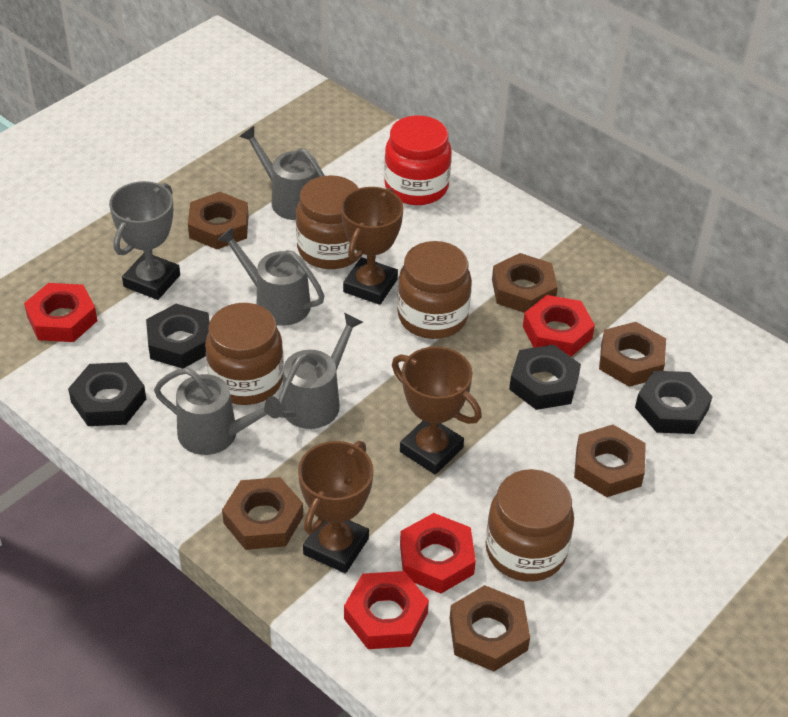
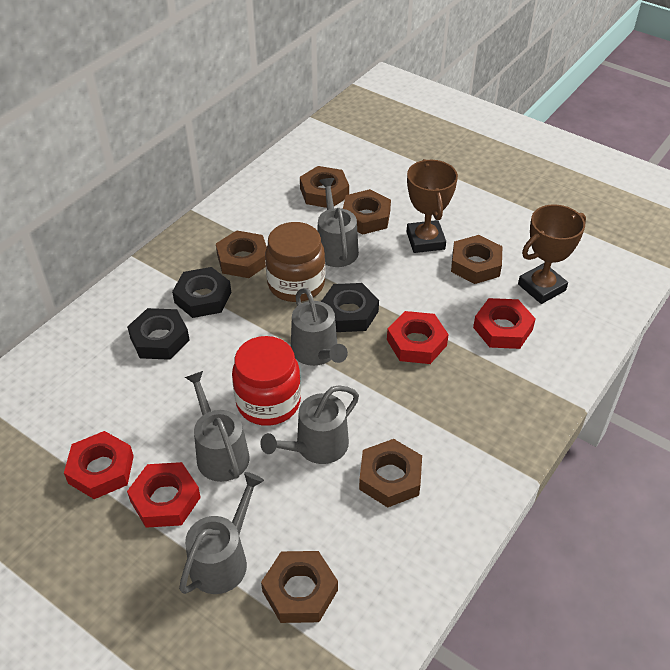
black nut: 4 -> 3
brown jar: 4 -> 1
brown trophy: 3 -> 2
grey trophy: 1 -> 0
grey watering can: 4 -> 5

